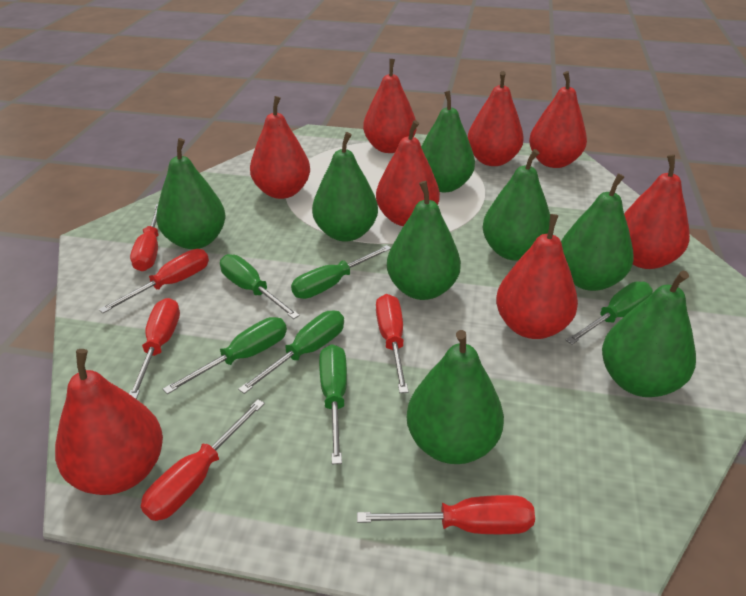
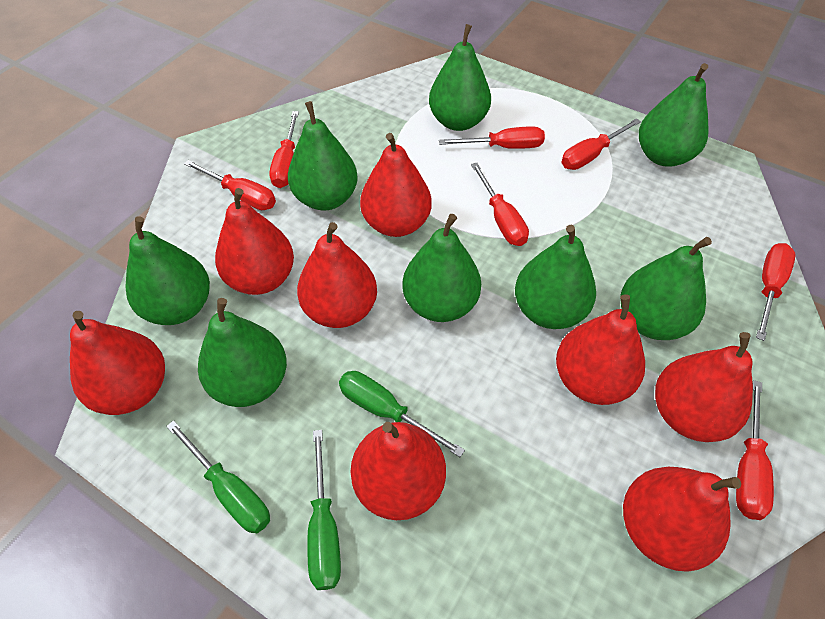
green screwdriver: 6 -> 3
red screwdriver: 6 -> 7

